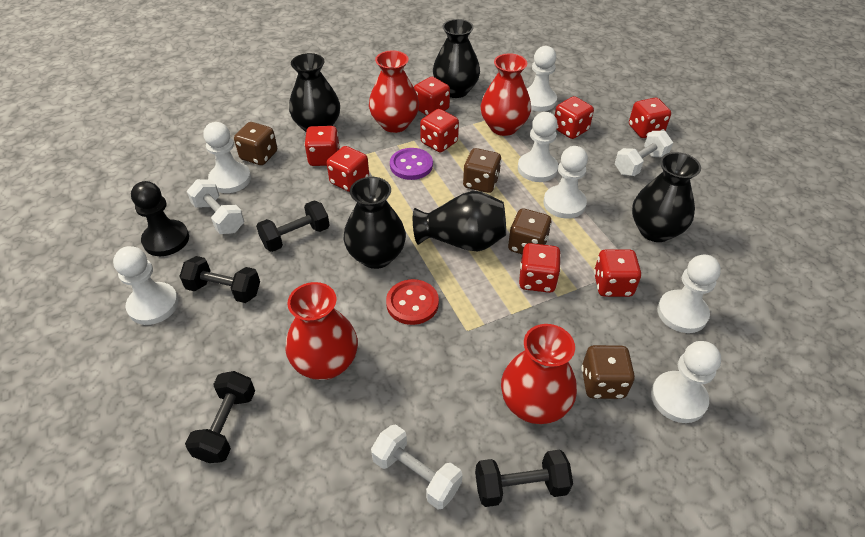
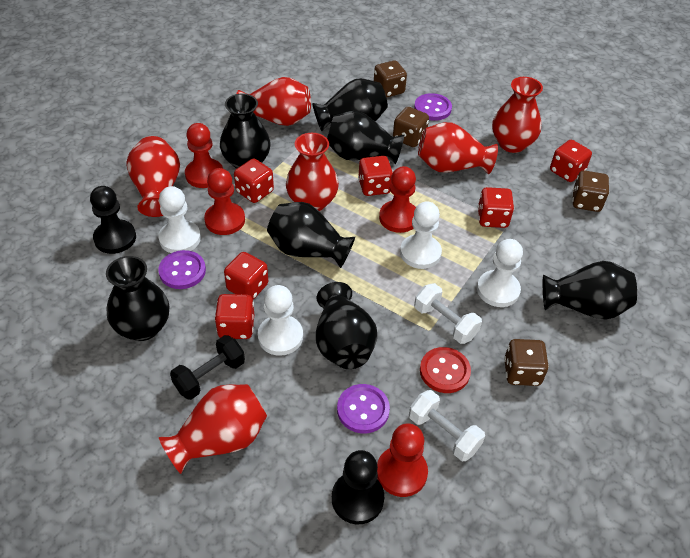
black dumbbell: 4 -> 1
black pawn: 1 -> 2
black vase: 5 -> 7
purple button: 1 -> 3
red dice: 8 -> 6
red pawn: 0 -> 4
red vase: 4 -> 6
white dumbbell: 3 -> 2
white pawn: 7 -> 4

